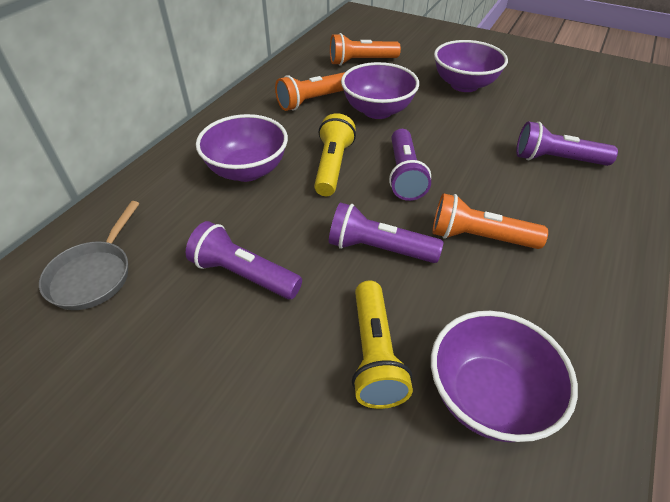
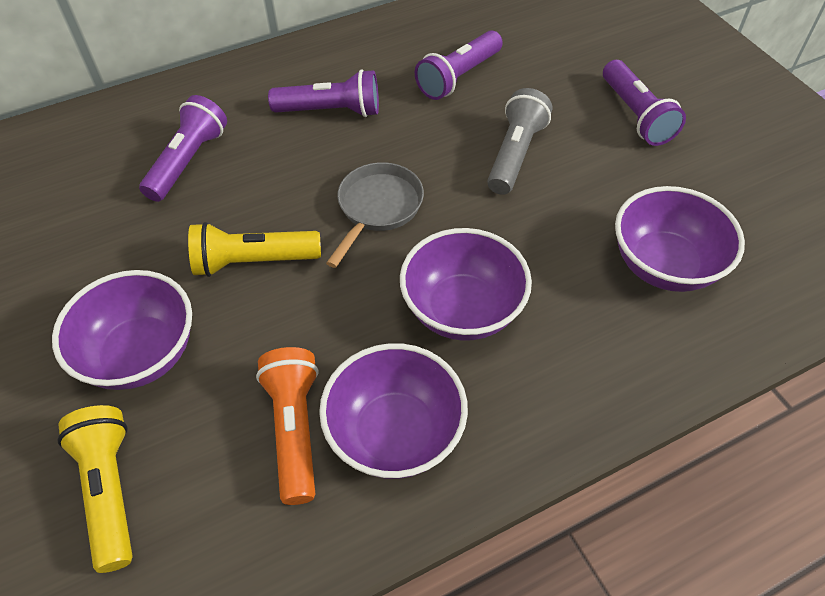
grey flashlight: 0 -> 1
orange flashlight: 3 -> 1

